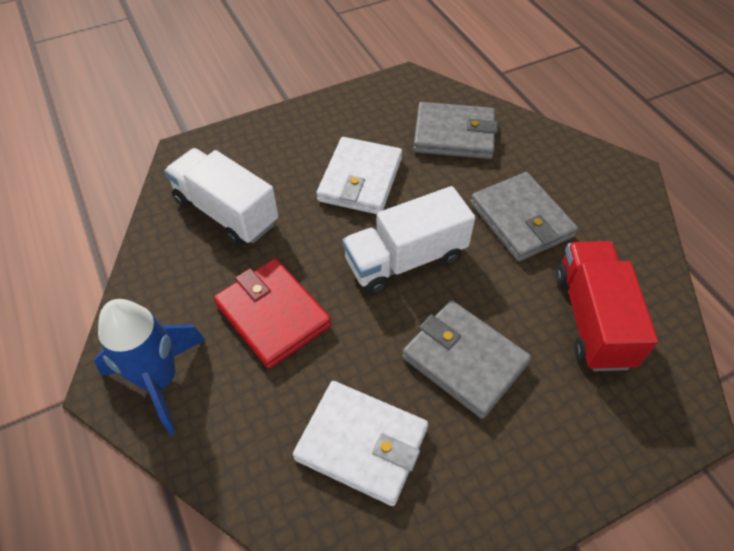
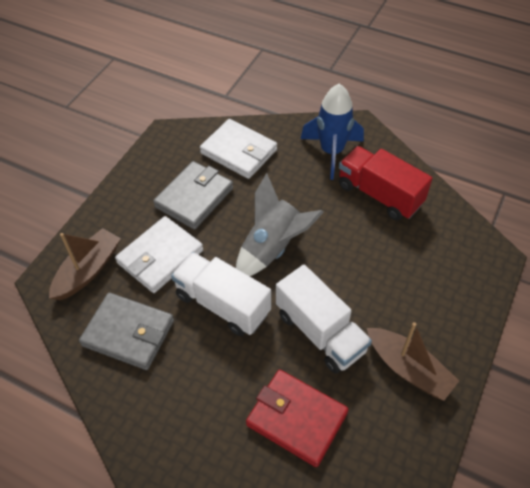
brown boat: 0 -> 2
grey rocket: 0 -> 1
grey wallet: 3 -> 2

